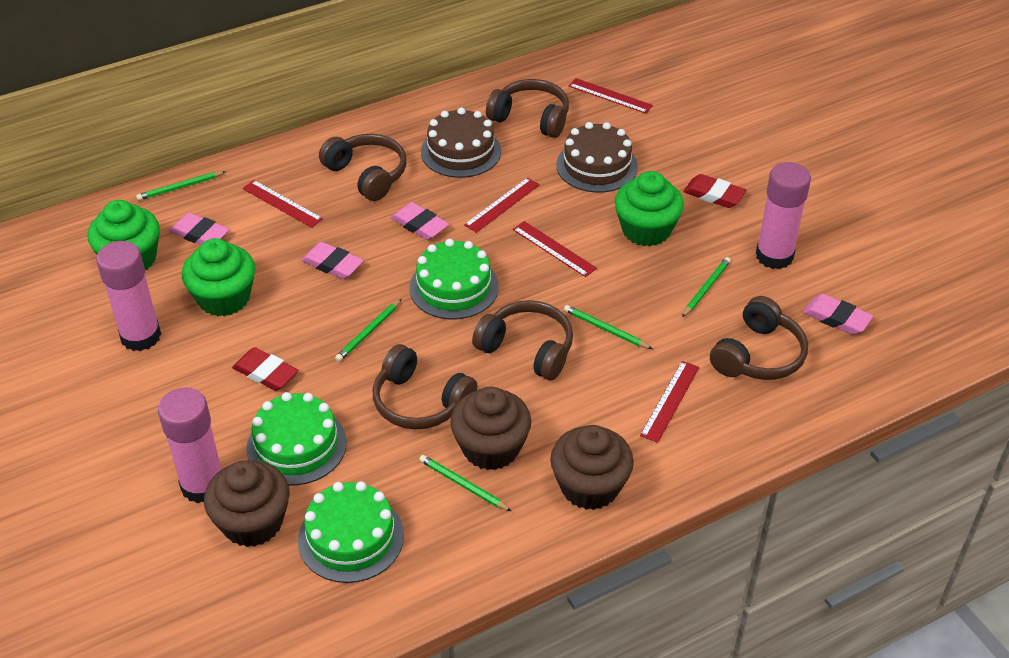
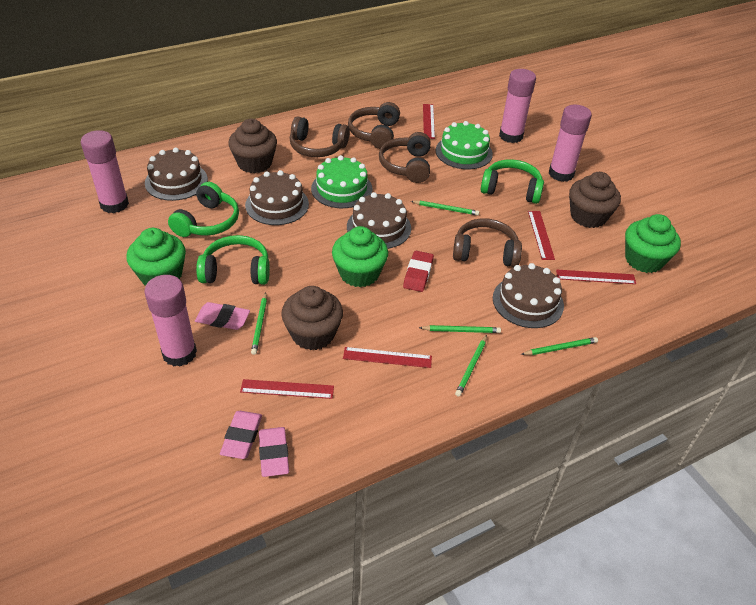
brown cake: 2 -> 4
brown headphones: 5 -> 4
green cake: 3 -> 2
green headphones: 0 -> 3
pink eraser: 4 -> 3
pink glue stick: 3 -> 4
red eraser: 2 -> 1

